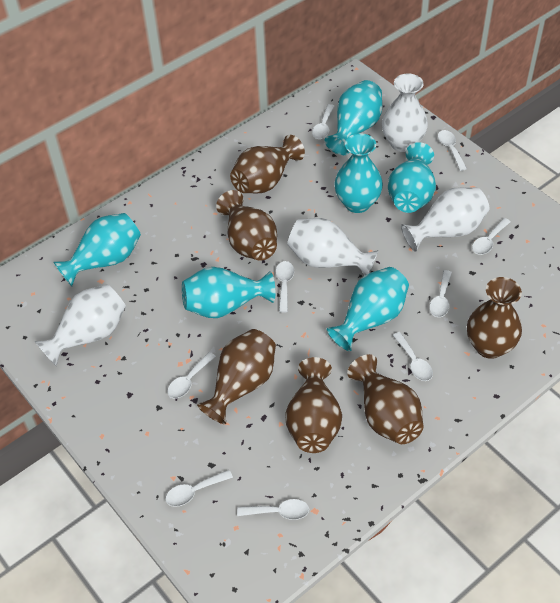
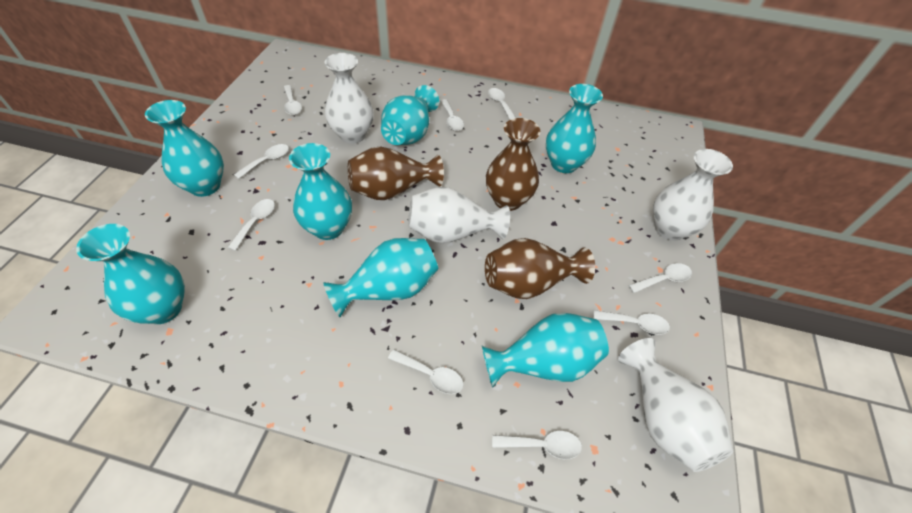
brown vase: 6 -> 3
turquoise vase: 6 -> 7

